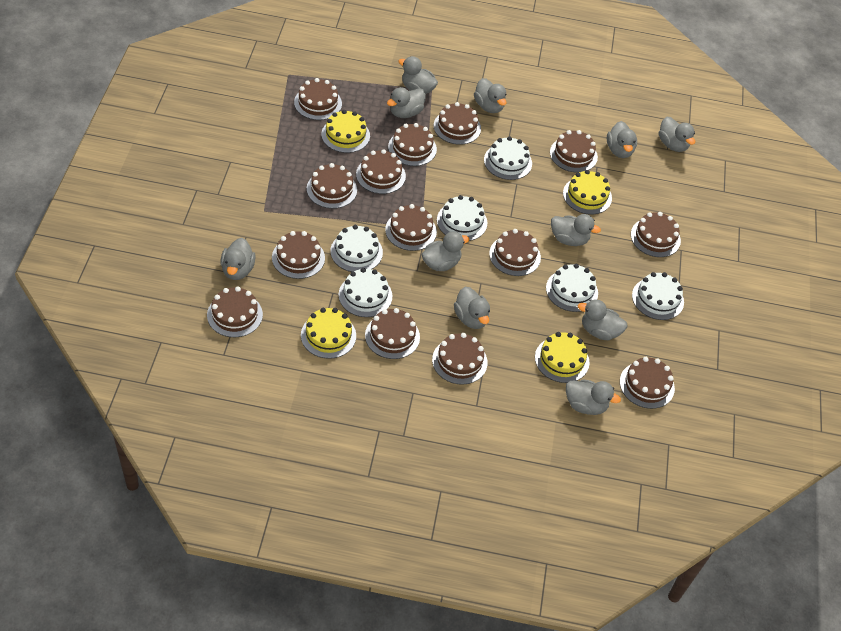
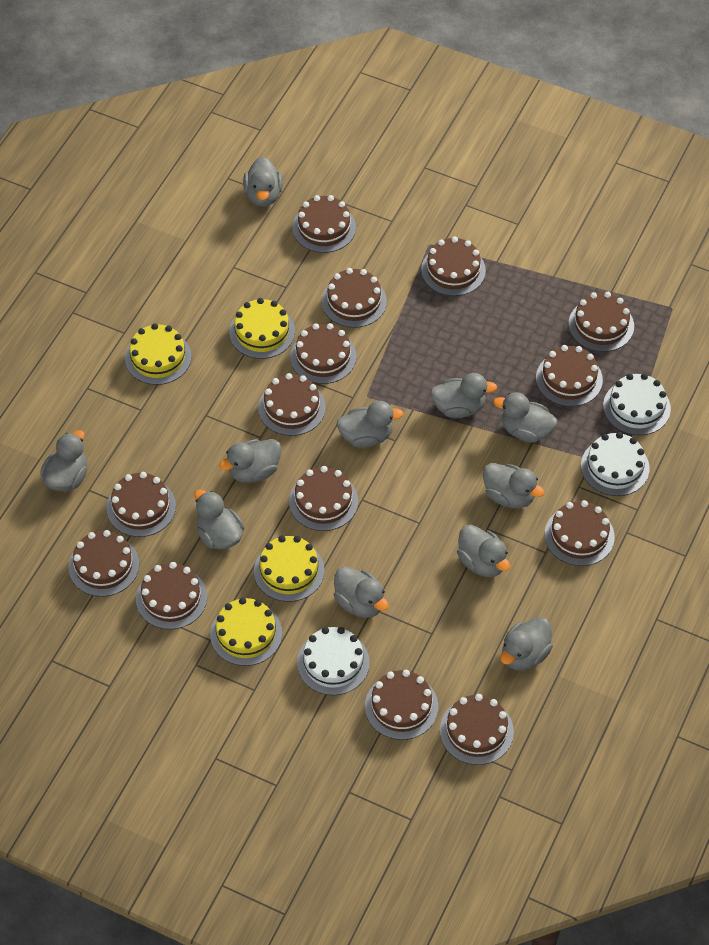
white cake: 6 -> 3

